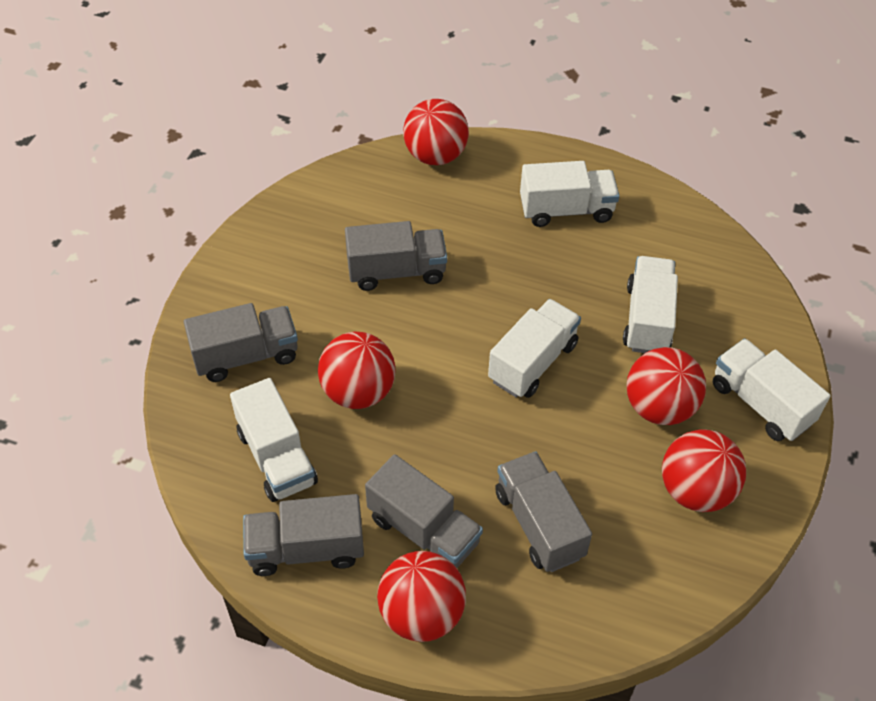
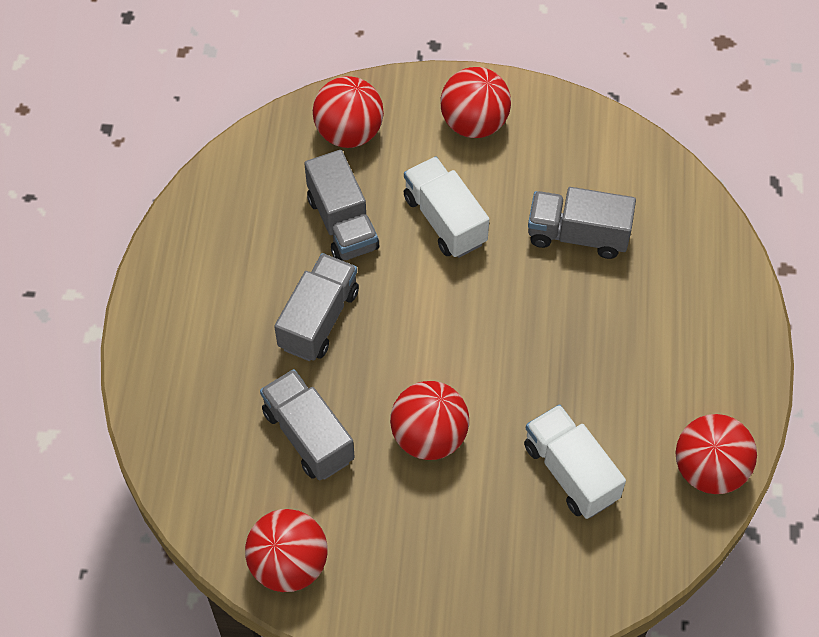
grey truck: 5 -> 4
white truck: 5 -> 2

